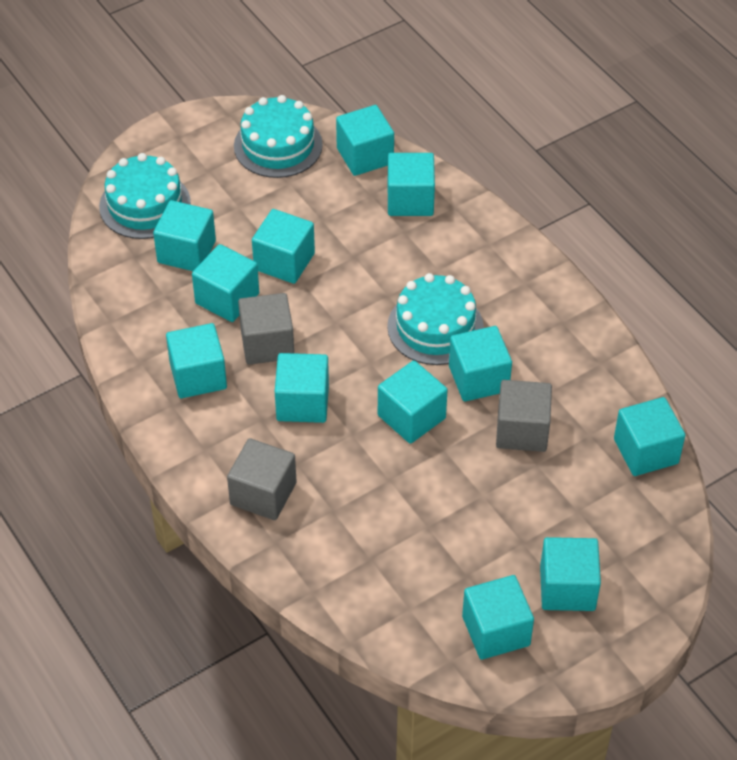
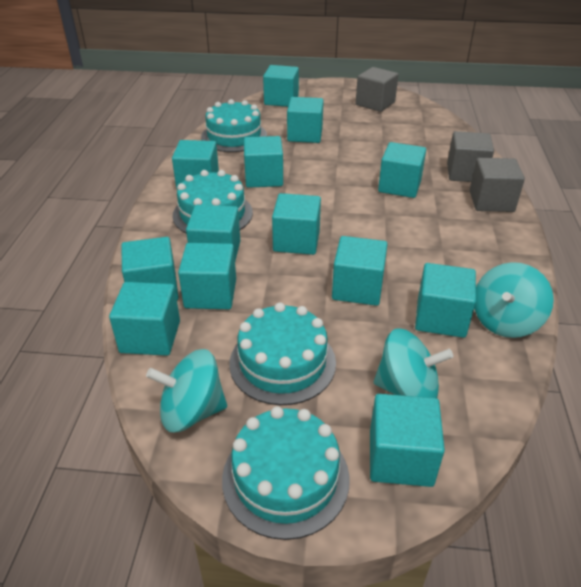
turquoise cake: 3 -> 4
turquoise cube: 12 -> 13
turquoise spinning top: 0 -> 3

